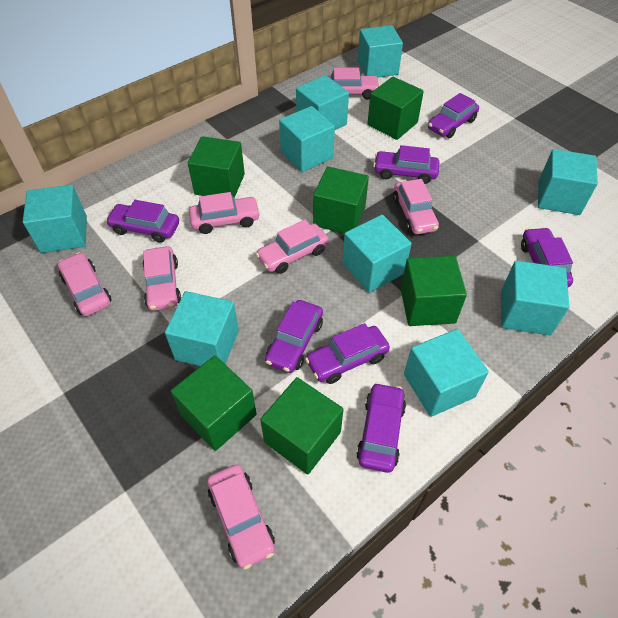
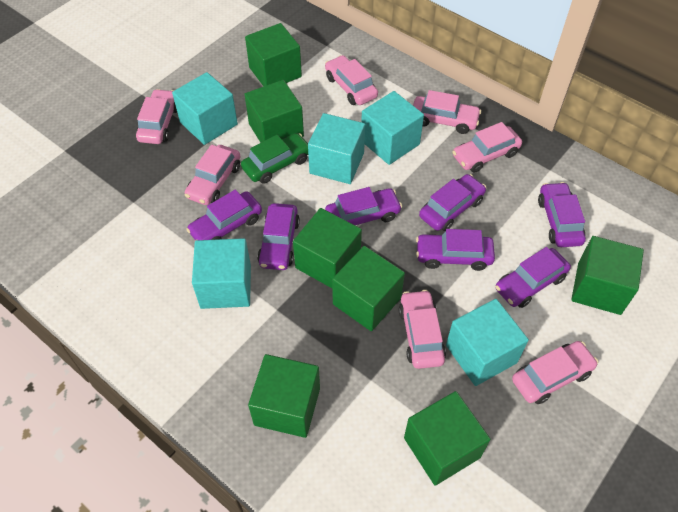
green car: 0 -> 1
green cube: 6 -> 7
turquoise cube: 9 -> 5

